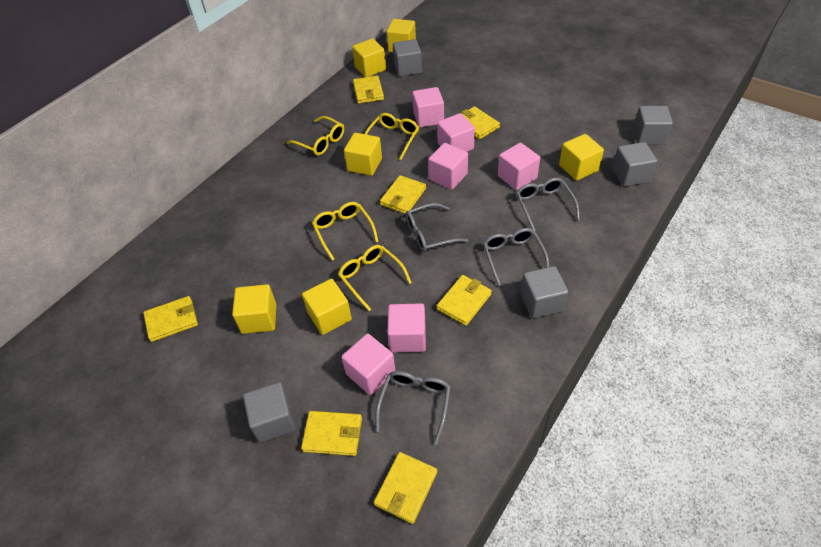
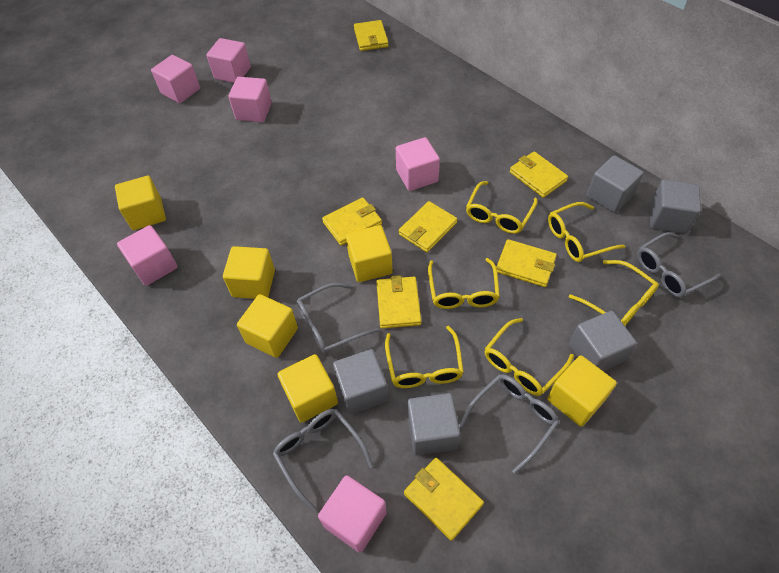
yellow glasses: 4 -> 6

